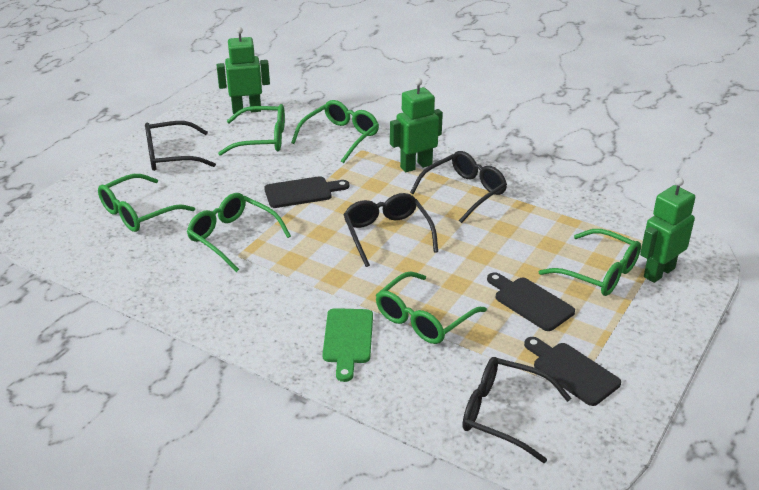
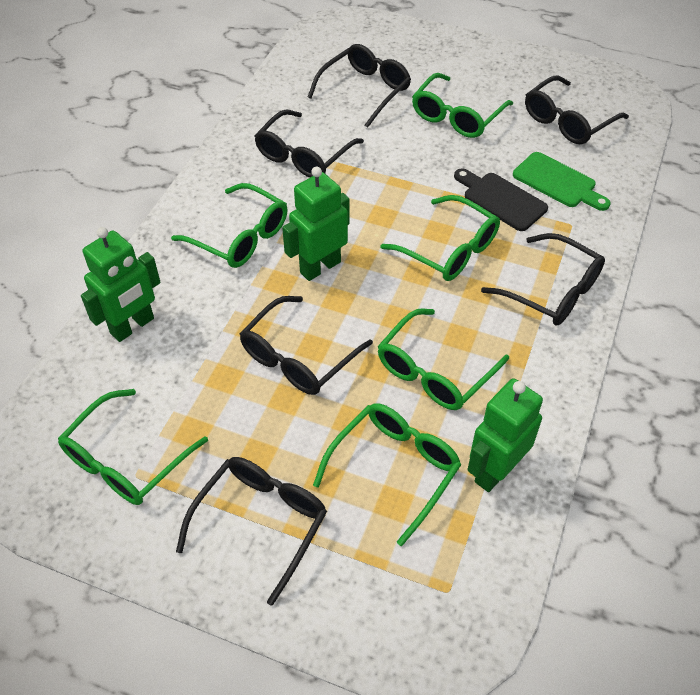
black cutting board: 3 -> 1
black glasses: 4 -> 6

